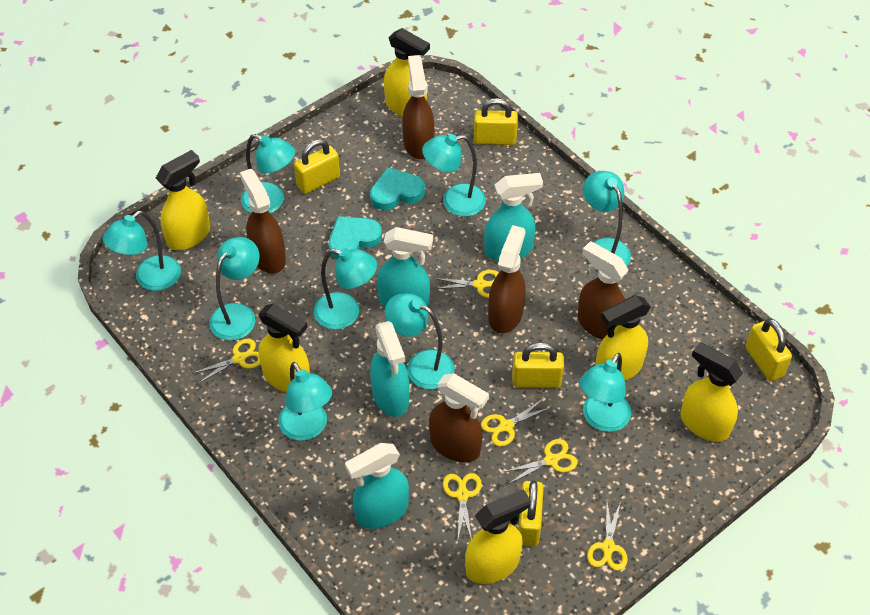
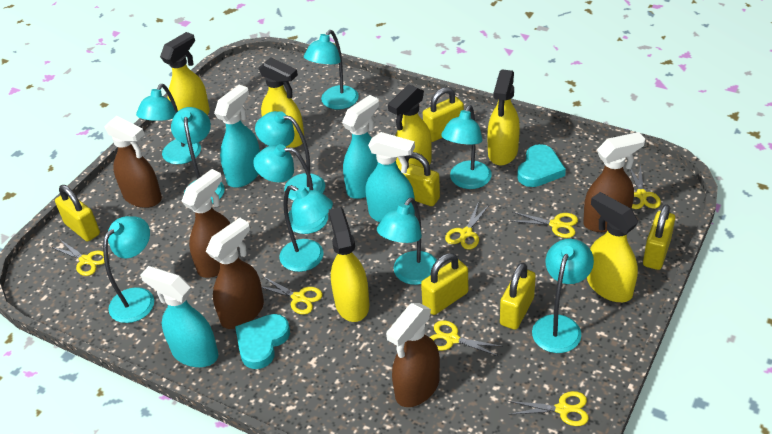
turquoise lamp: 9 -> 10
yellow padlock: 5 -> 6
yellow scissors: 6 -> 7

